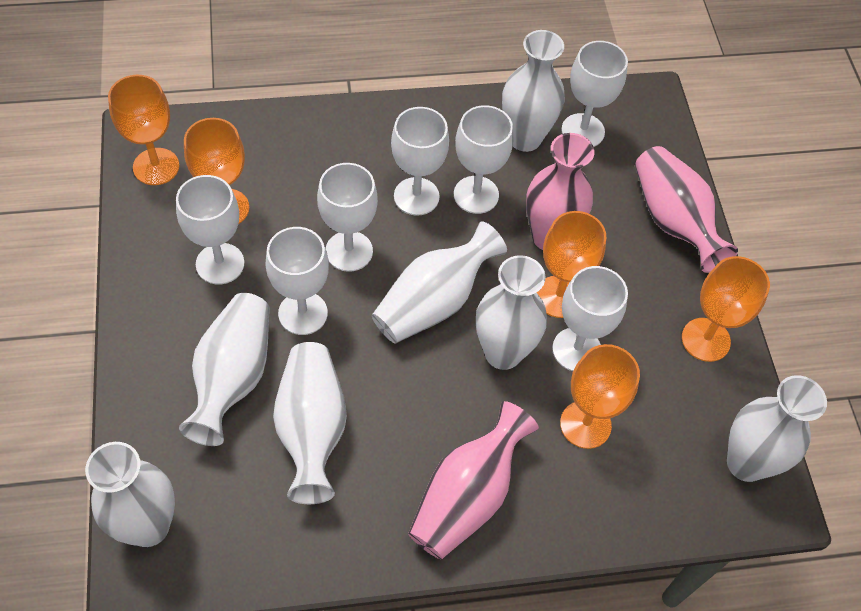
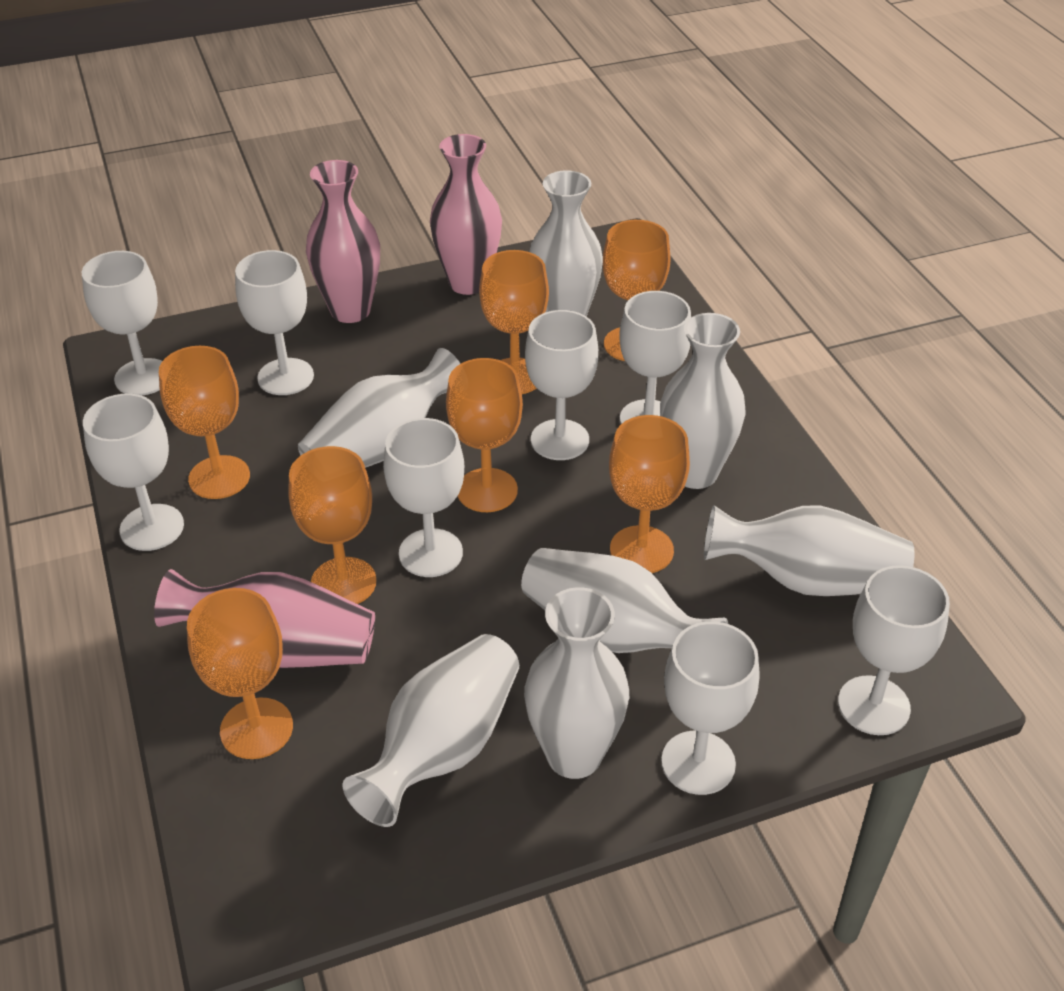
orange goblet: 5 -> 7
white goblet: 7 -> 8

